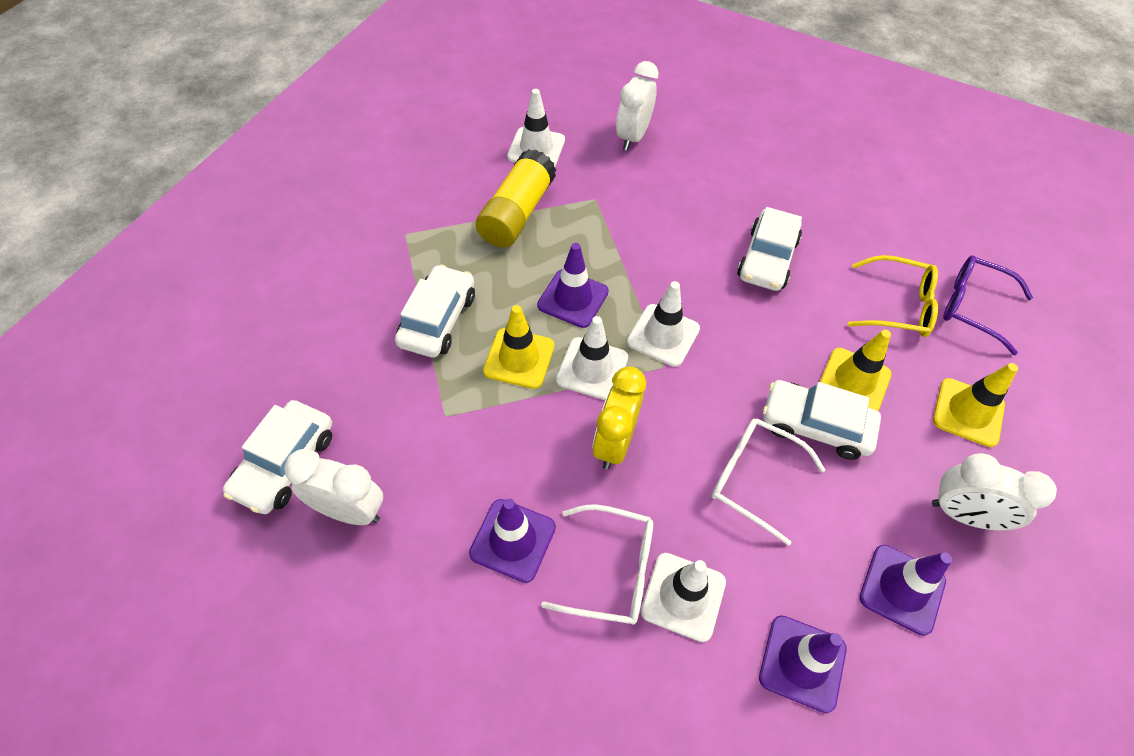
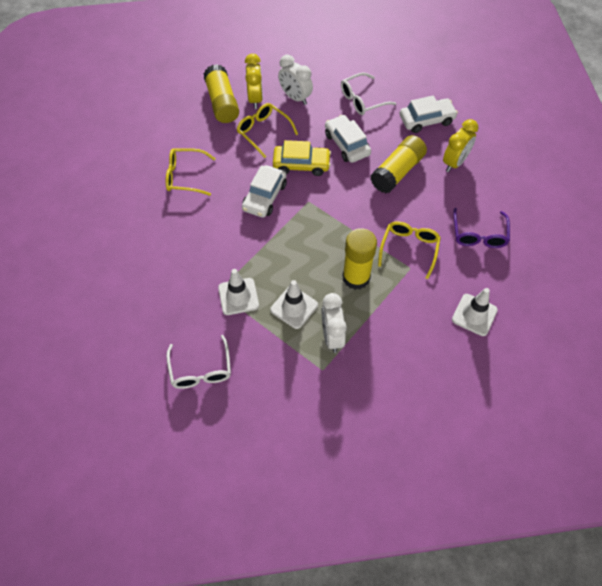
purple traffic cone: 4 -> 0
white car: 4 -> 3
white clock: 3 -> 2
white traffic cone: 4 -> 3
yellow car: 0 -> 1
yellow clock: 1 -> 2
yellow glasses: 1 -> 3
yellow glue stick: 1 -> 3
yellow traffic cone: 3 -> 0

